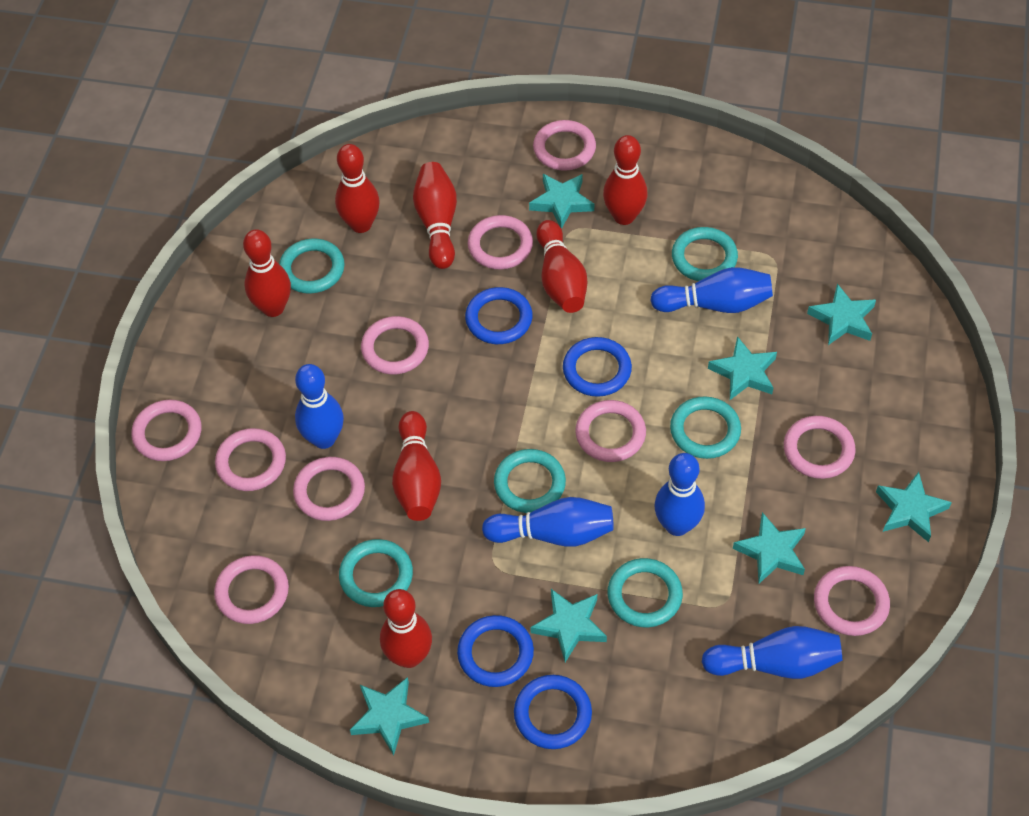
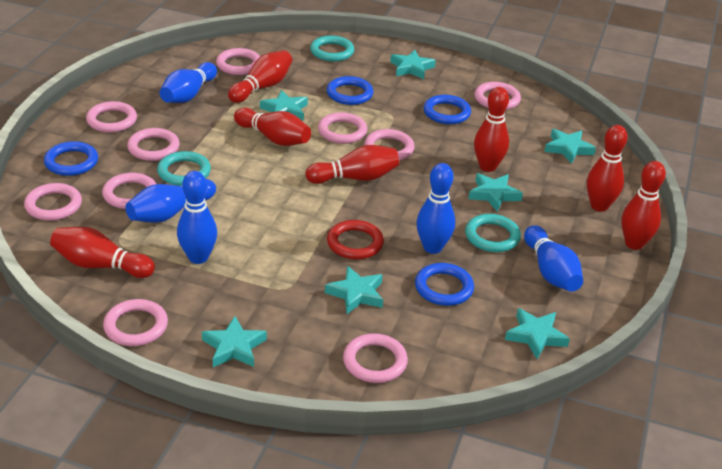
red ring: 0 -> 1
turquoise ring: 6 -> 3

